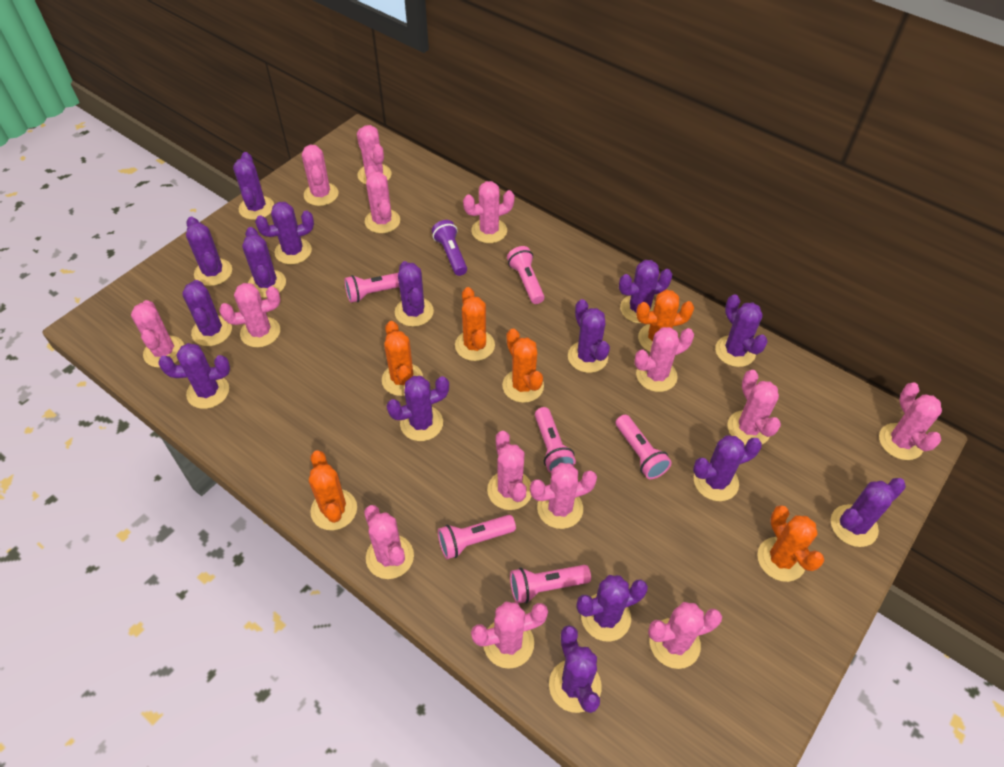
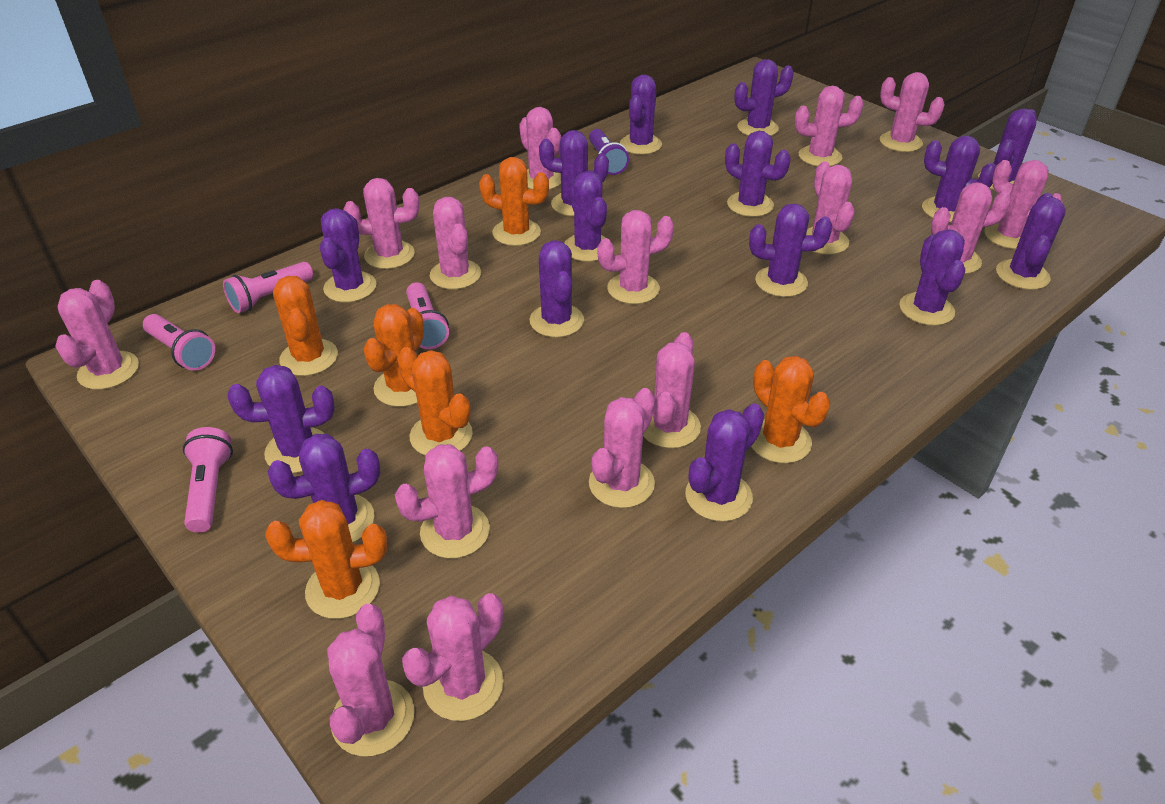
pink cactus: 14 -> 15
pink flashlight: 6 -> 4

